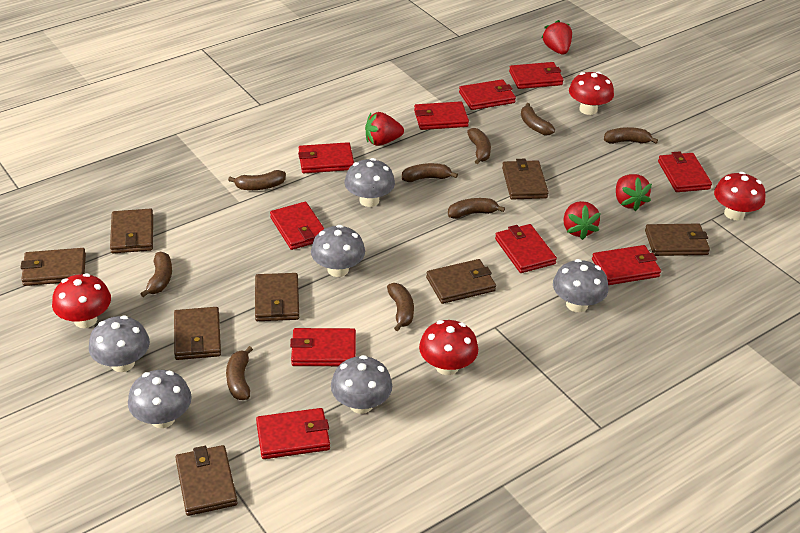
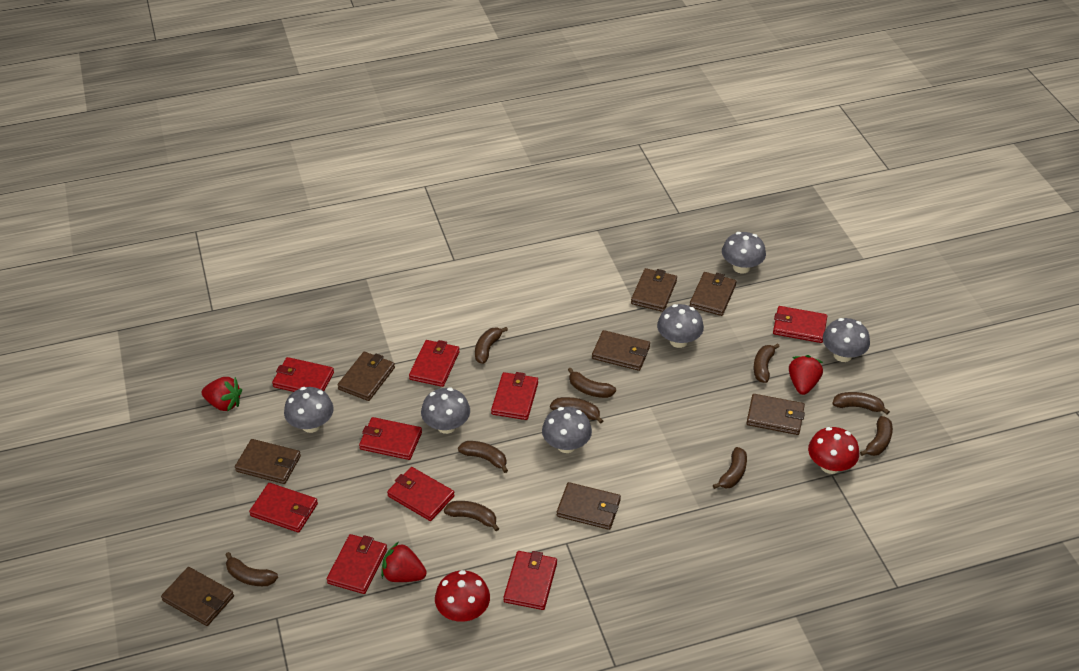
brown banana: 9 -> 10
red mushroom: 4 -> 2
red strawberry: 4 -> 3
red wallet: 10 -> 9

